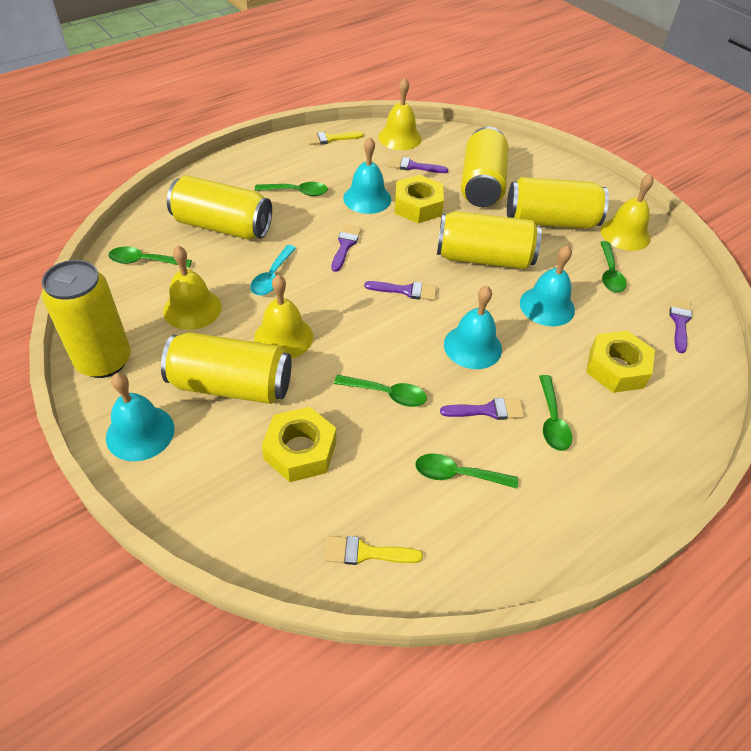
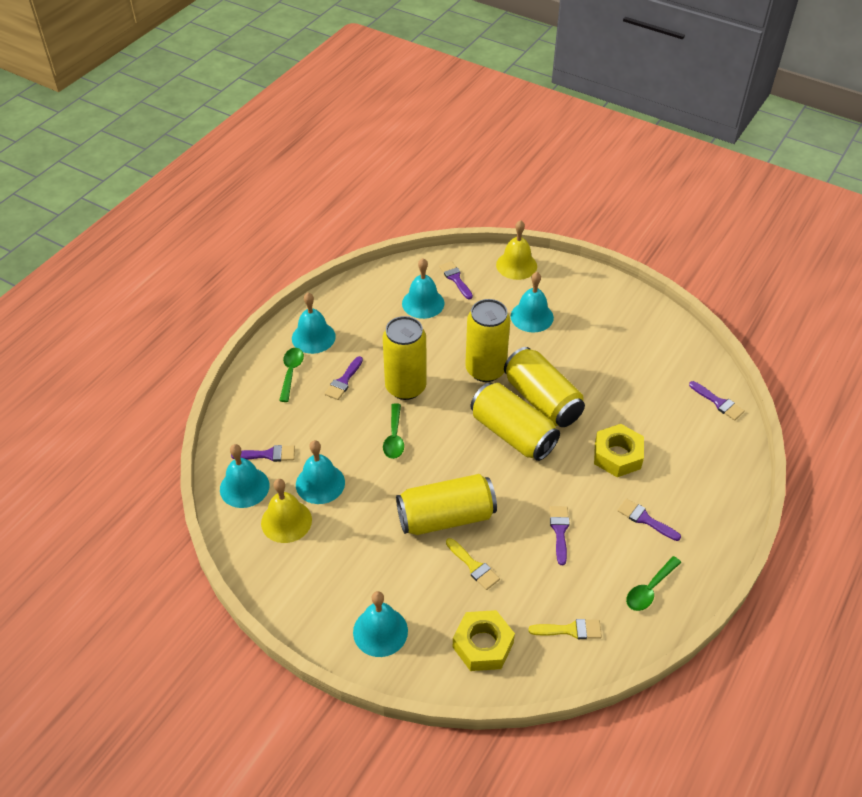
green spoon: 6 -> 3
purple brush: 5 -> 6
turquoise bell: 4 -> 6
turquoise spoon: 1 -> 0
yellow bell: 4 -> 2
yellow can: 6 -> 5
yellow nut: 3 -> 2

